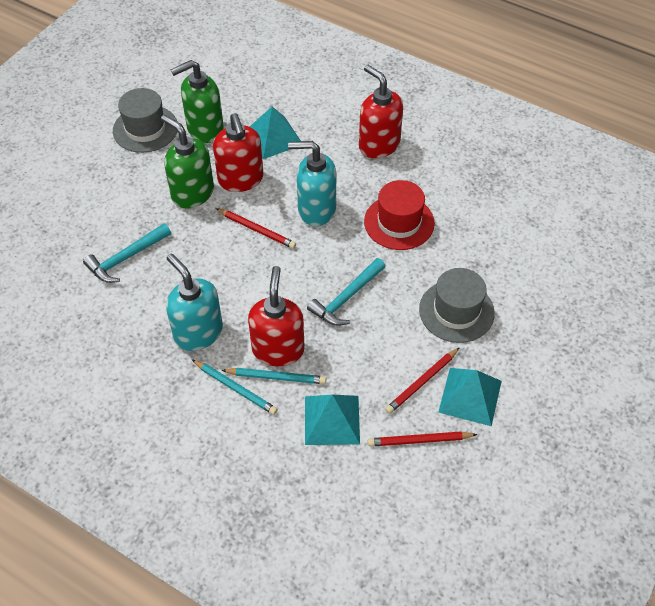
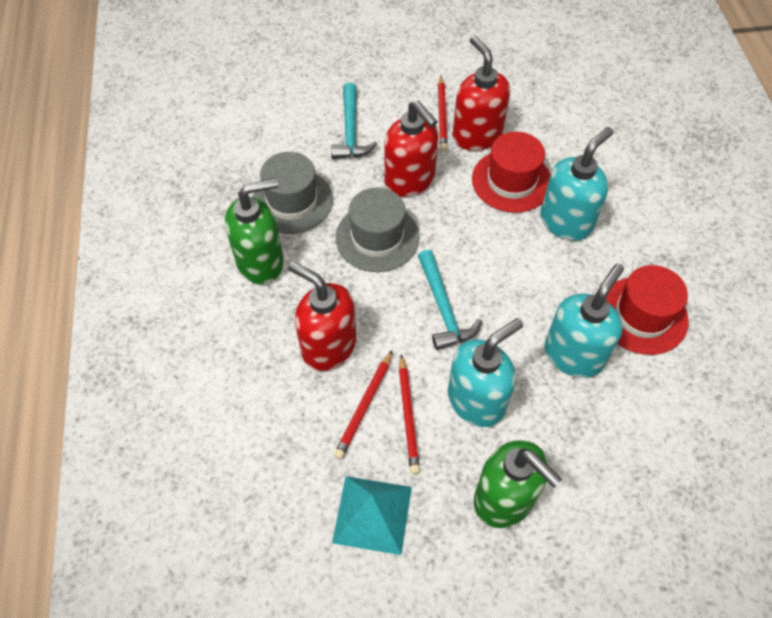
red hat: 1 -> 2
turquoise pencil: 2 -> 0
turquoise pyramid: 3 -> 1
turquoise soap dispenser: 2 -> 3

